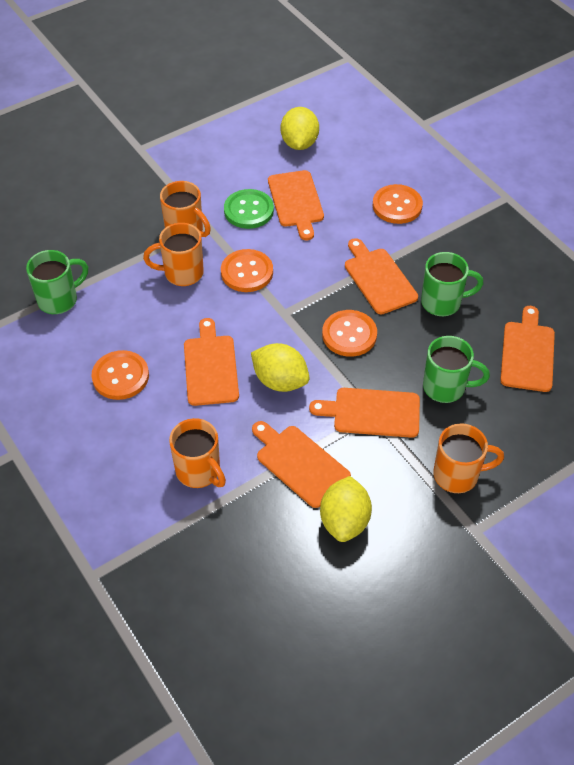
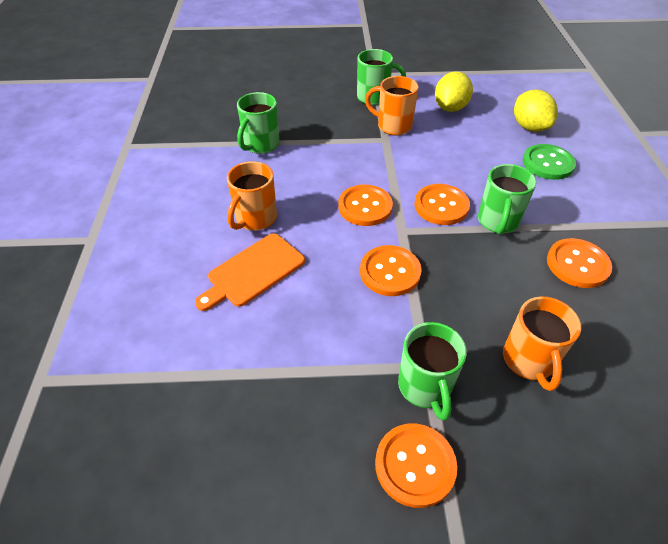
green mug: 3 -> 4
orange button: 4 -> 5
orange cutting board: 6 -> 1
orange mug: 4 -> 3
yellow lemon: 3 -> 2

